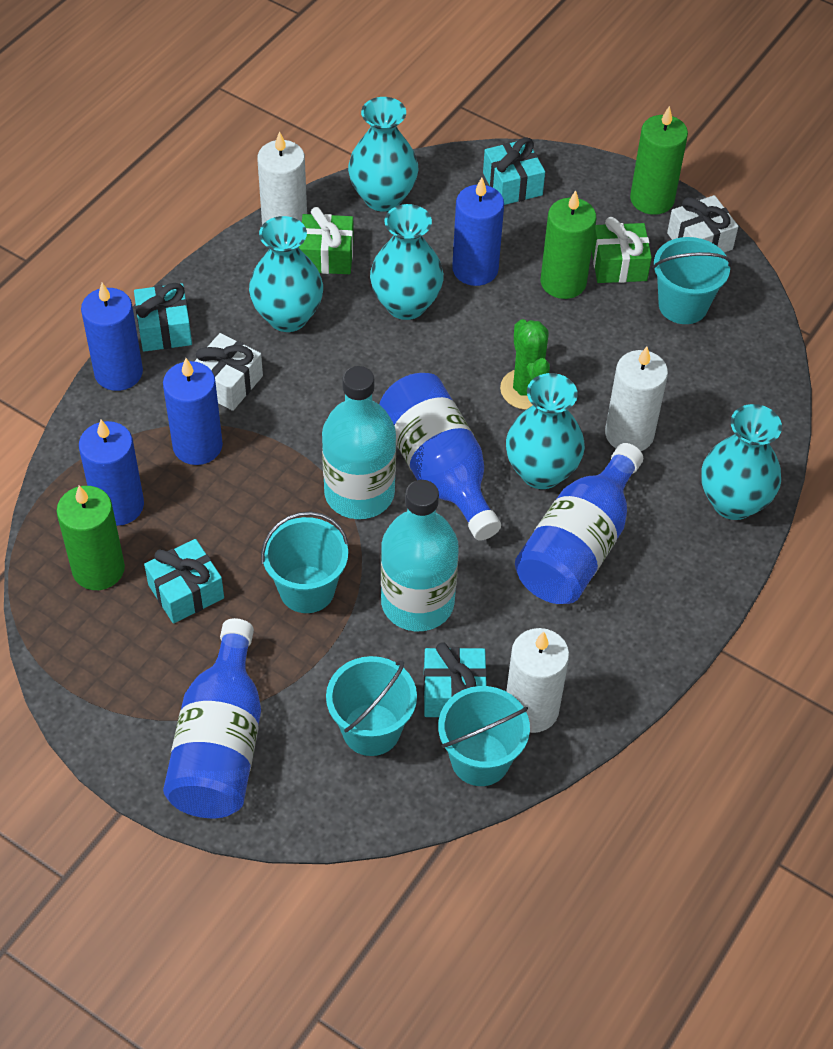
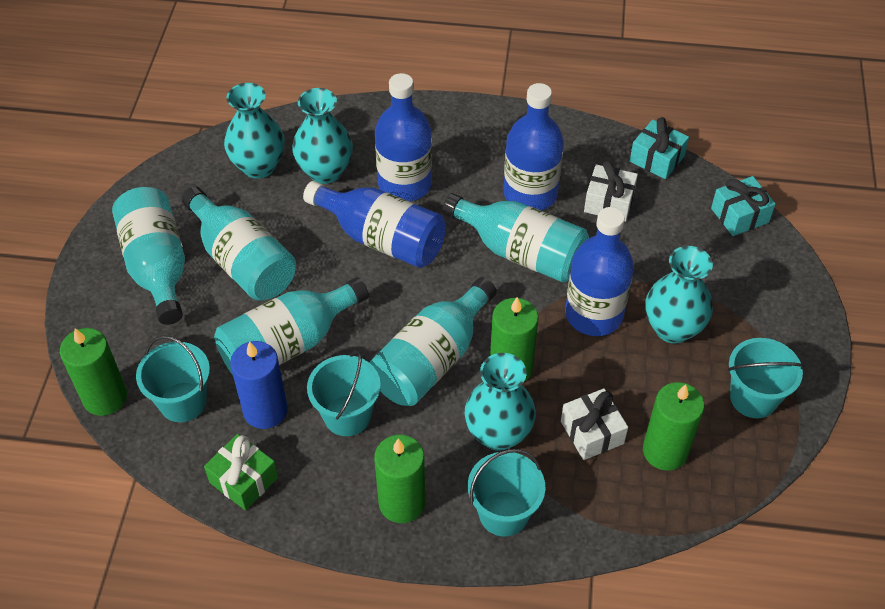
blue bottle: 3 -> 4
blue candle: 4 -> 1
green cactus: 1 -> 0
green candle: 3 -> 4
green gift: 2 -> 1
turquoise bottle: 2 -> 5
turquoise gift: 4 -> 2
turquoise vase: 5 -> 4
white candle: 3 -> 0

